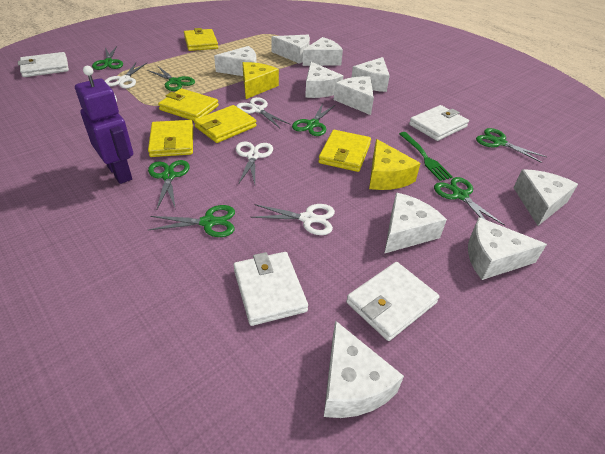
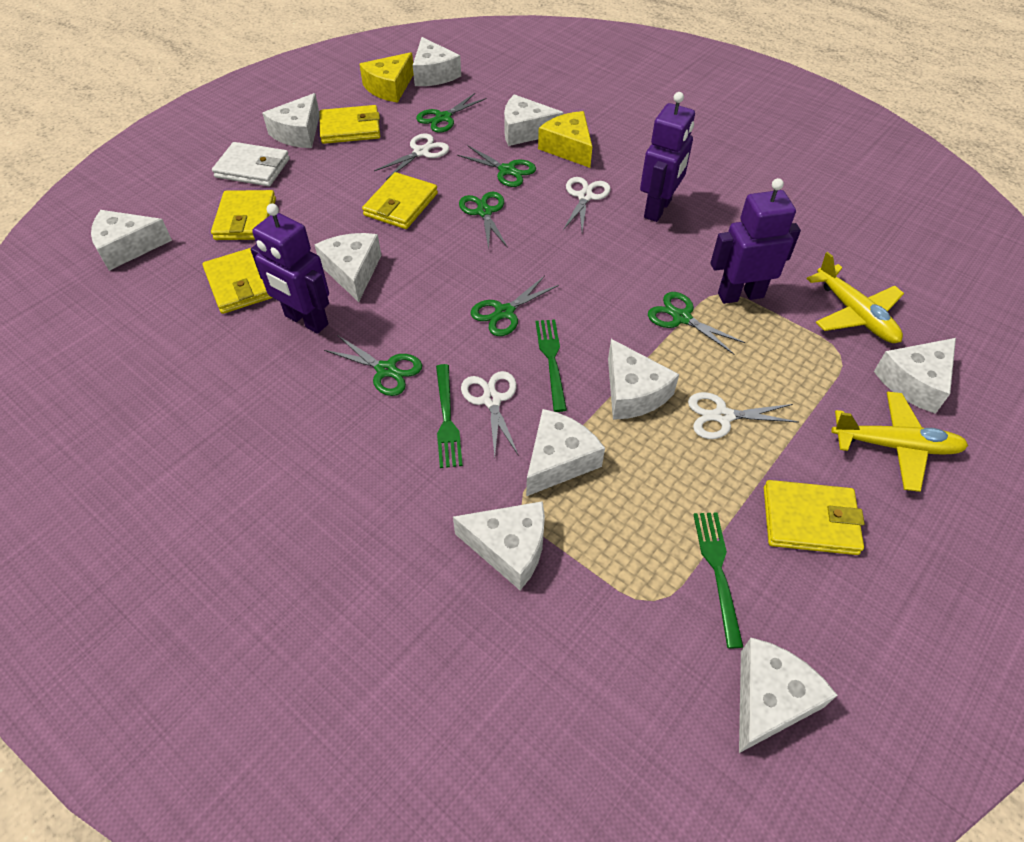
green fork: 1 -> 3
green scissors: 7 -> 6
purple robot: 1 -> 3
white wallet: 4 -> 1
yellow plane: 0 -> 2

